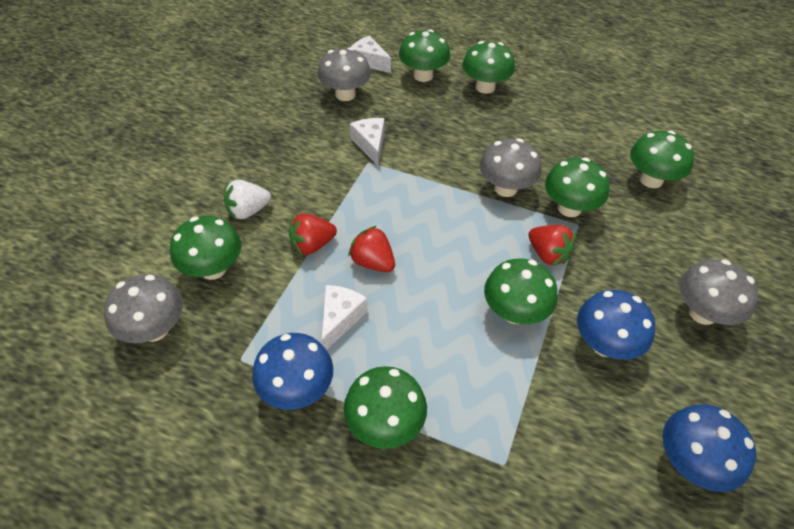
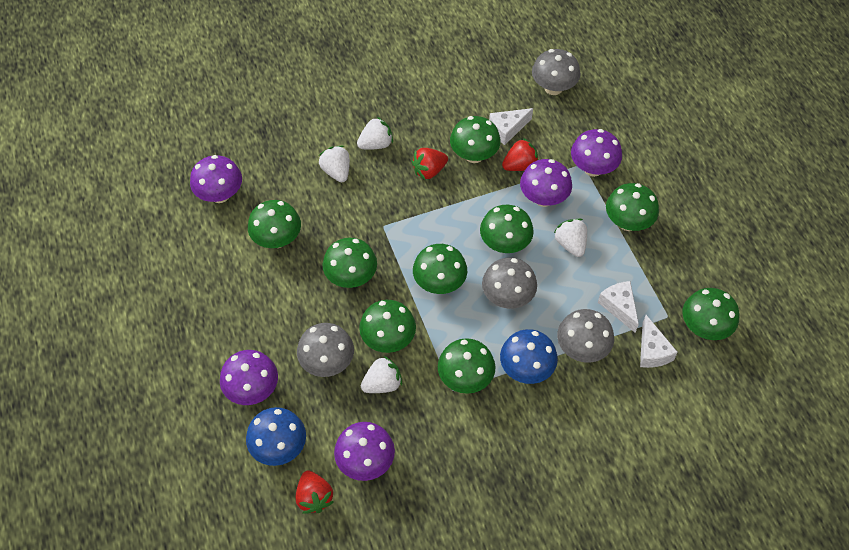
blue mushroom: 3 -> 2
green mushroom: 7 -> 9
purple mushroom: 0 -> 5
white strawberry: 1 -> 4

